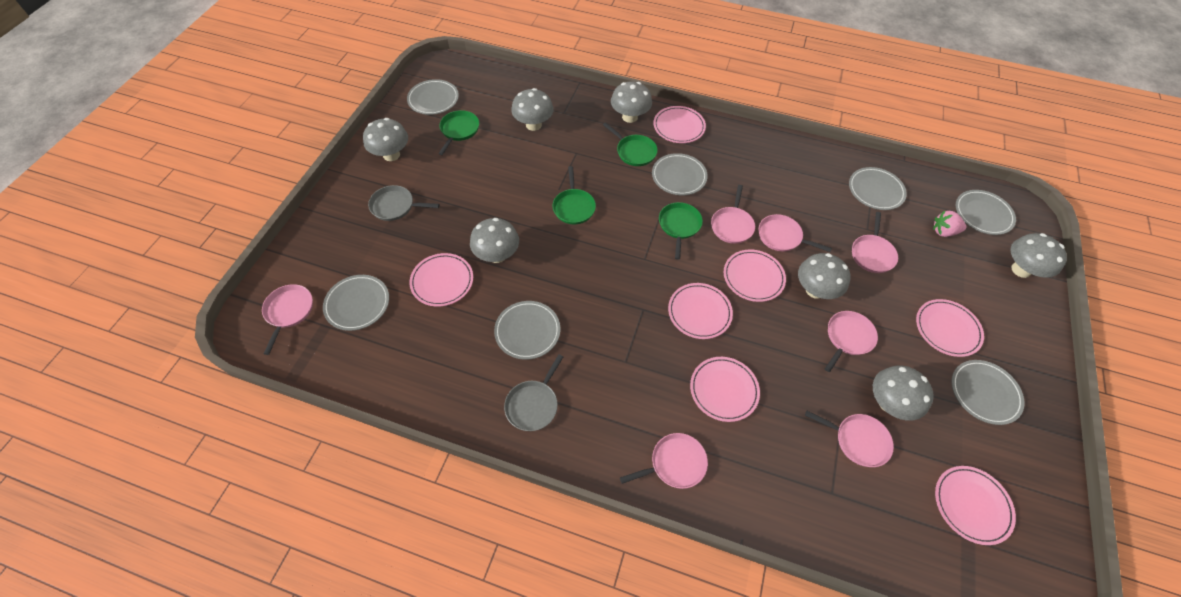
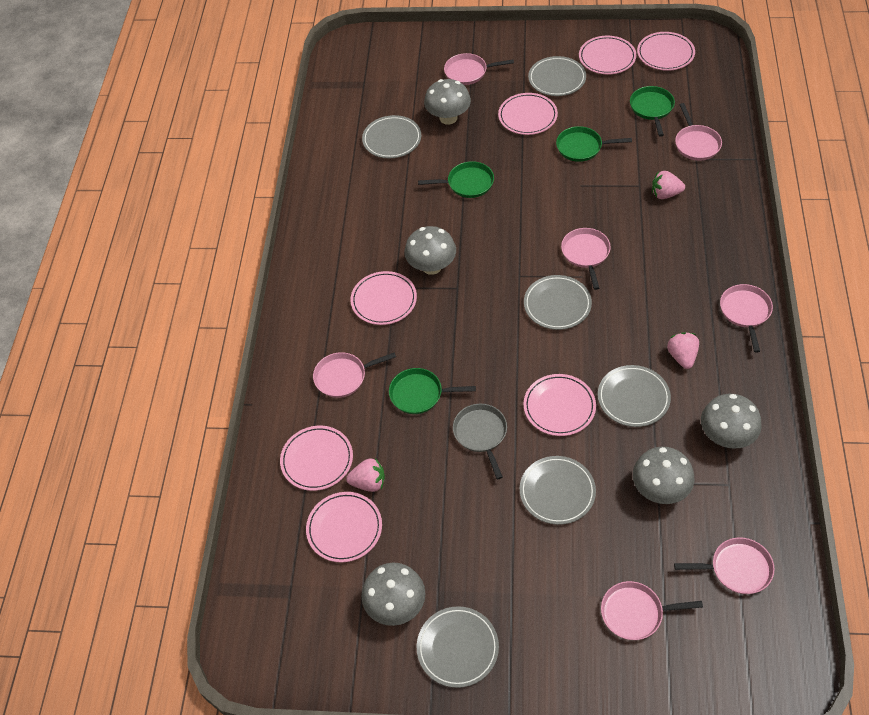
grey mushroom: 7 -> 5
grey pan: 2 -> 1
grey plate: 7 -> 6
pink strawberry: 1 -> 3

